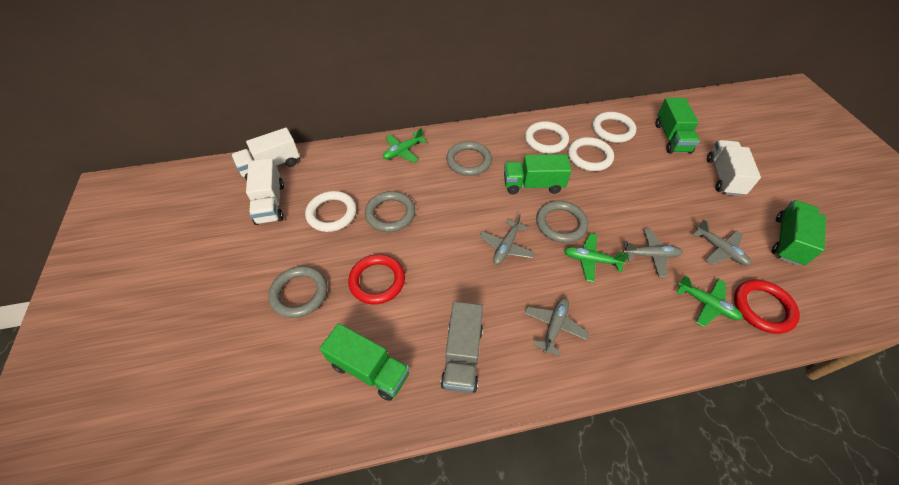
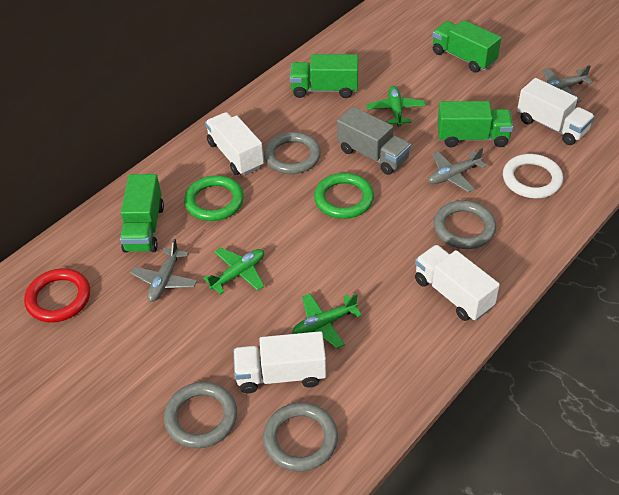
green ring: 0 -> 2
grey plane: 4 -> 3
red ring: 2 -> 1
white ring: 4 -> 1
white truck: 3 -> 4

